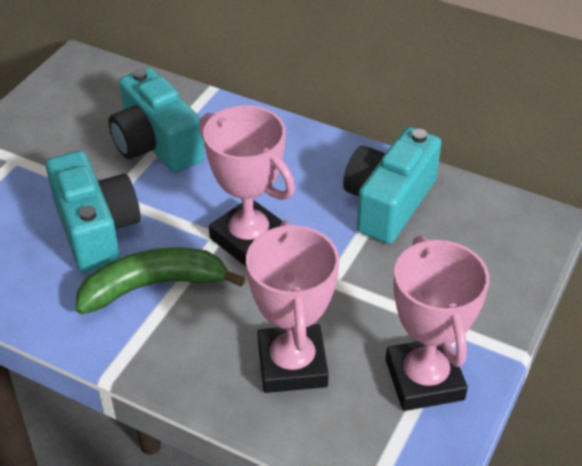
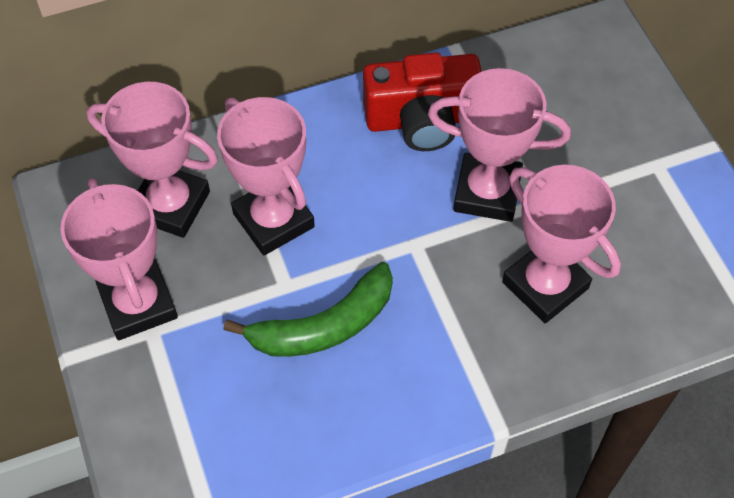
pink trophy: 3 -> 5
red camera: 0 -> 1
turquoise camera: 3 -> 0

